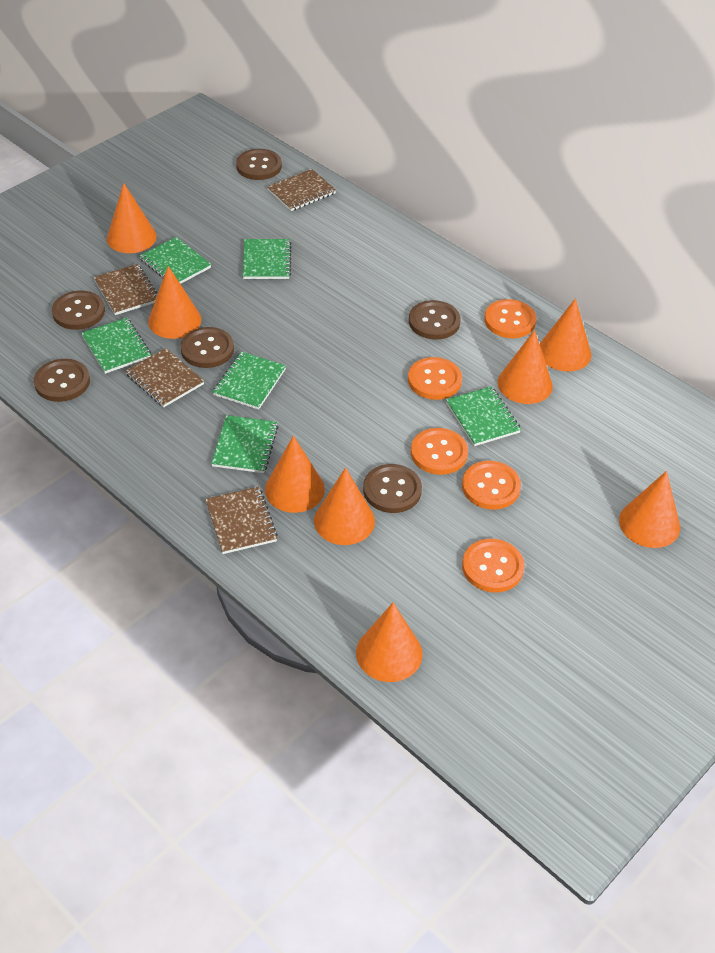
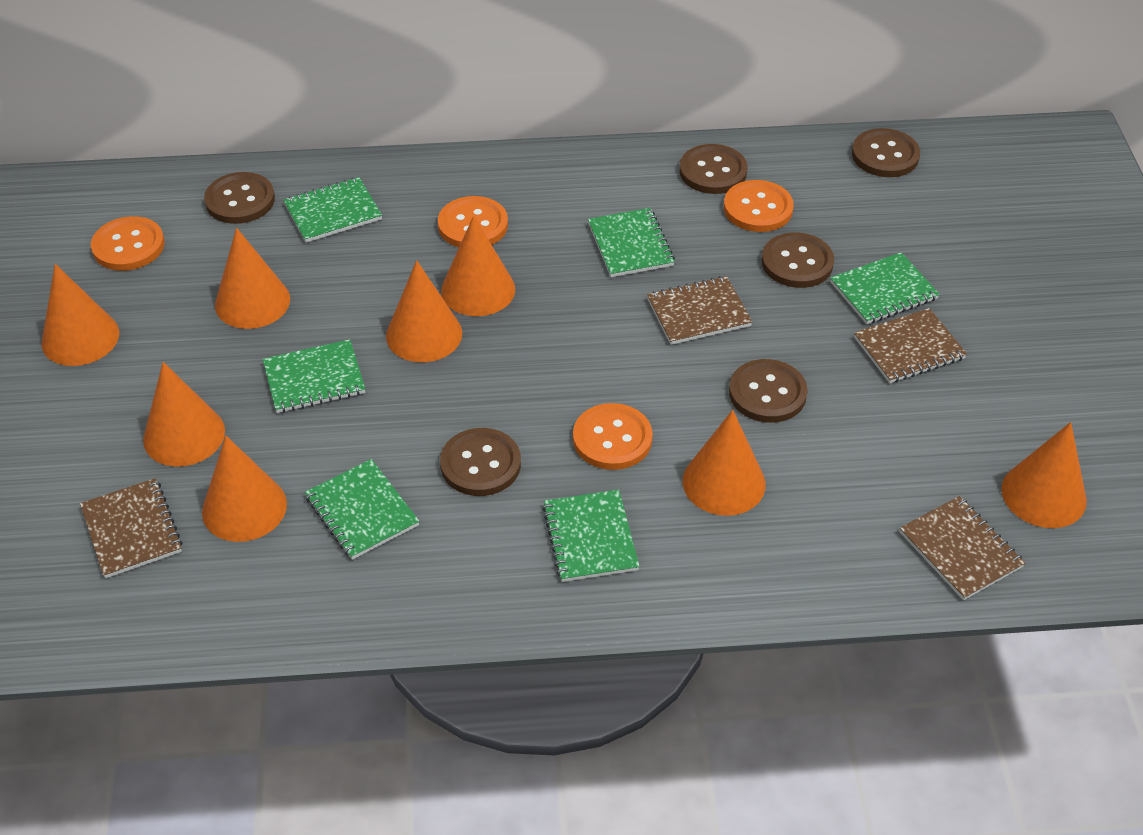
orange button: 5 -> 4

